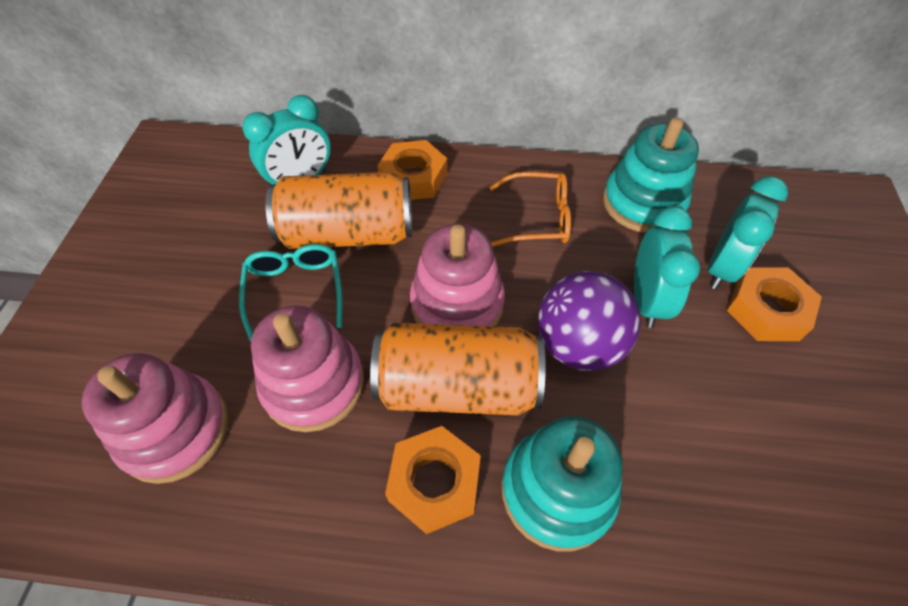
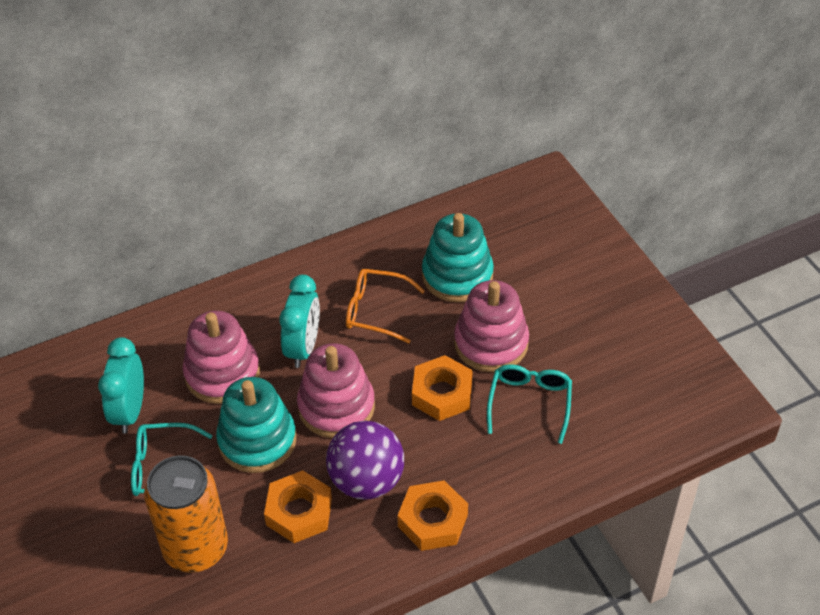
orange can: 2 -> 1
turquoise clock: 3 -> 2
turquoise glasses: 1 -> 2

